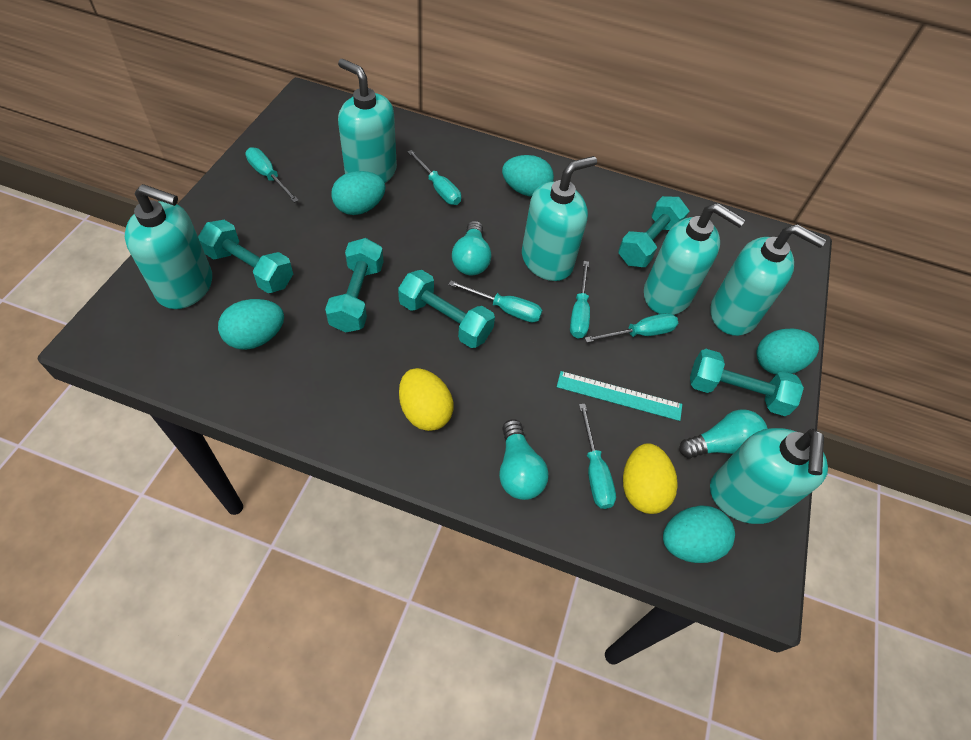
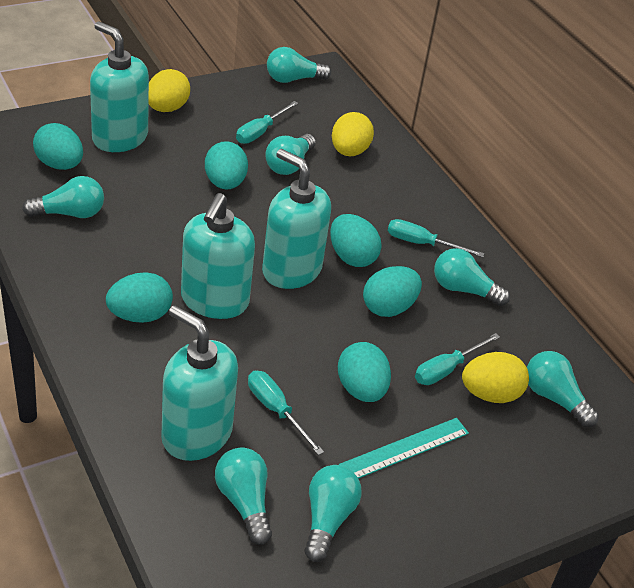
turquoise dumbbell: 5 -> 0
turquoise egg: 5 -> 6
turquoise light bulb: 3 -> 7
turquoise screwdriver: 6 -> 4
turquoise soap dispenser: 6 -> 4
yellow egg: 2 -> 3

